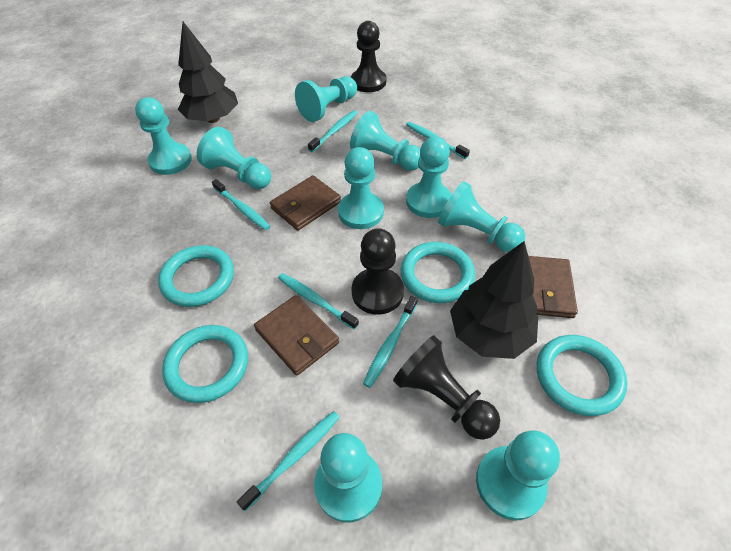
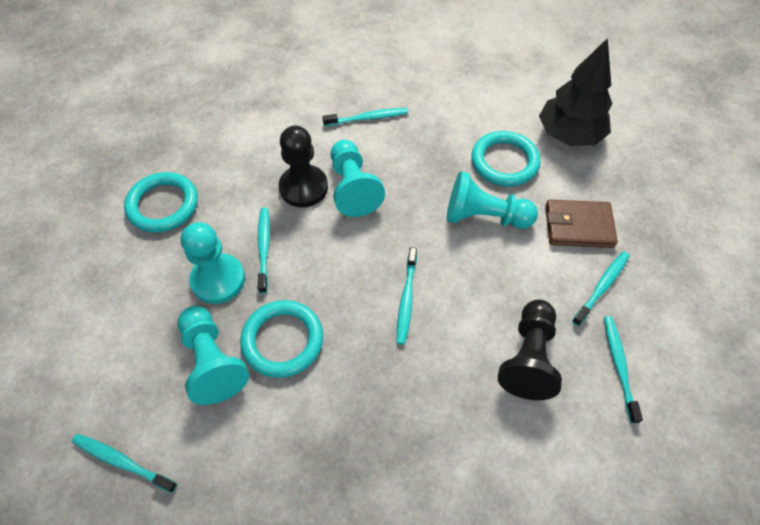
black pawn: 3 -> 2
black tree: 2 -> 1
brown wallet: 3 -> 1
turquoise pawn: 9 -> 4
turquoise ring: 4 -> 3

